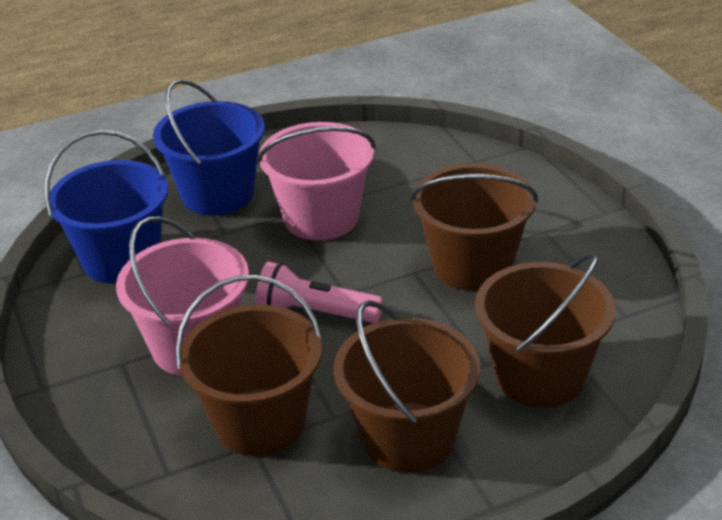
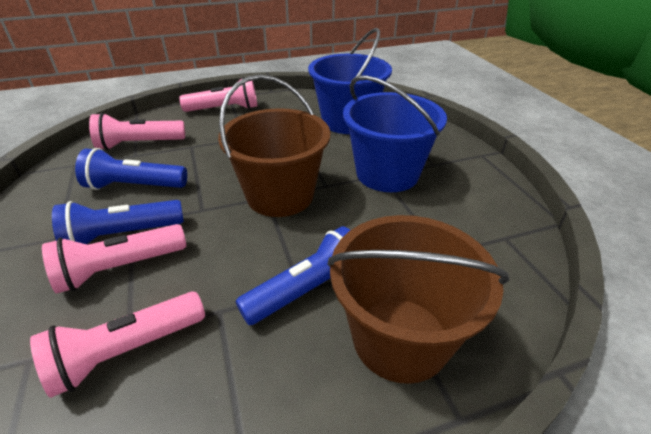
blue flashlight: 0 -> 3
brown bucket: 4 -> 2
pink bucket: 2 -> 0
pink flashlight: 1 -> 4

